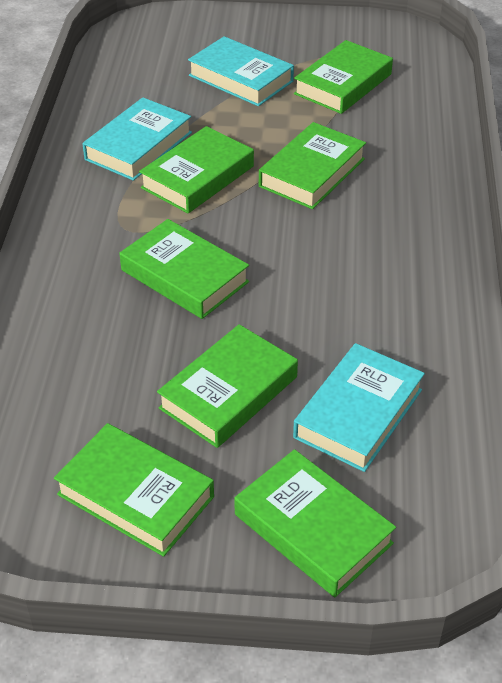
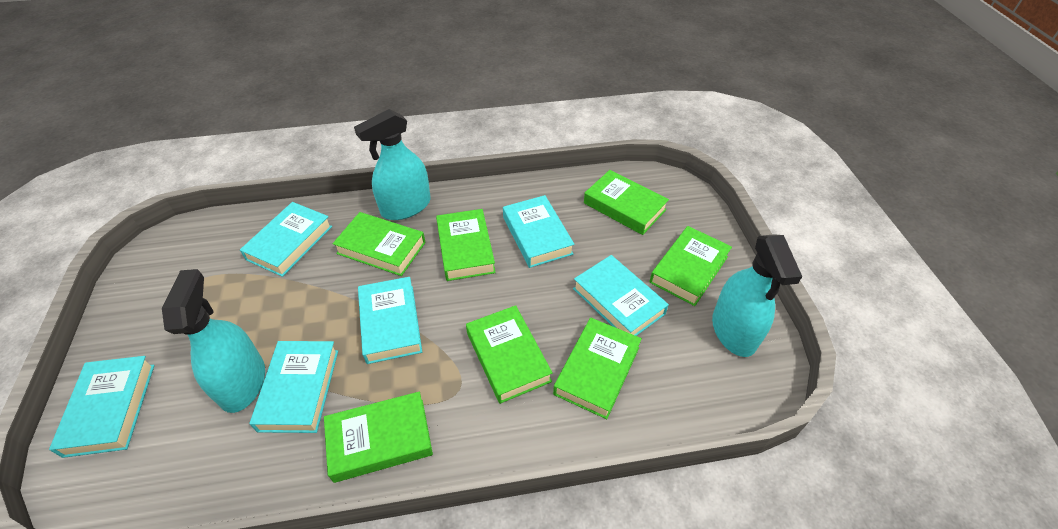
turquoise book: 3 -> 6
turquoise spray bottle: 0 -> 3

